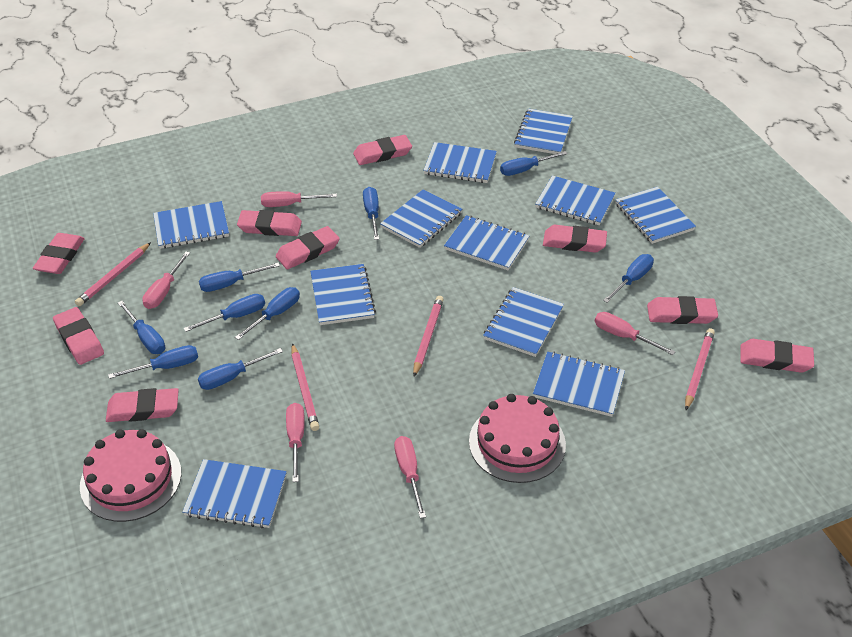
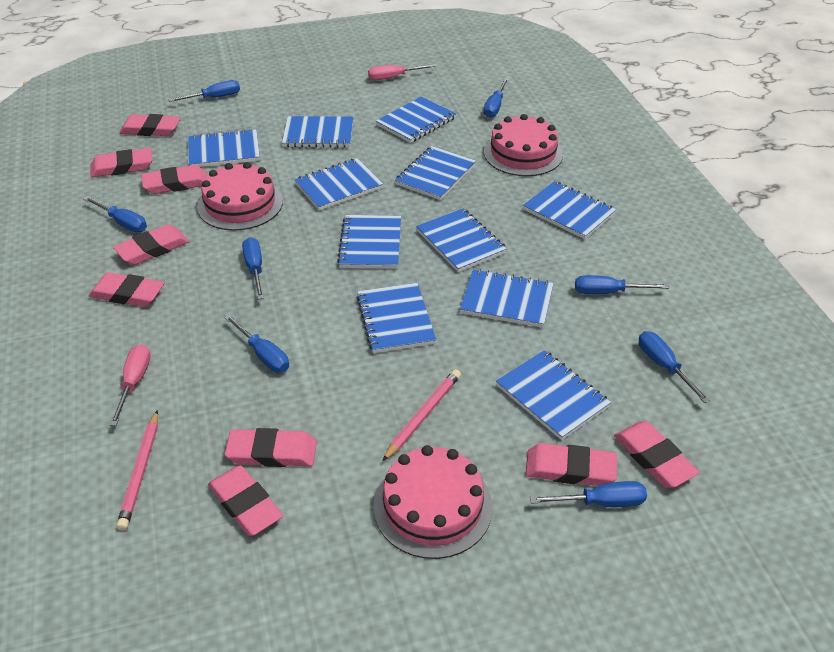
blue screwdriver: 9 -> 8
pink cake: 2 -> 3
pink pencil: 4 -> 2
pink screwdriver: 5 -> 2

